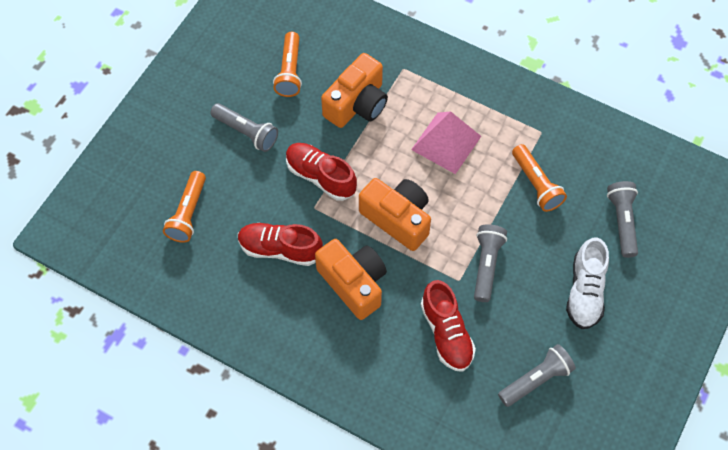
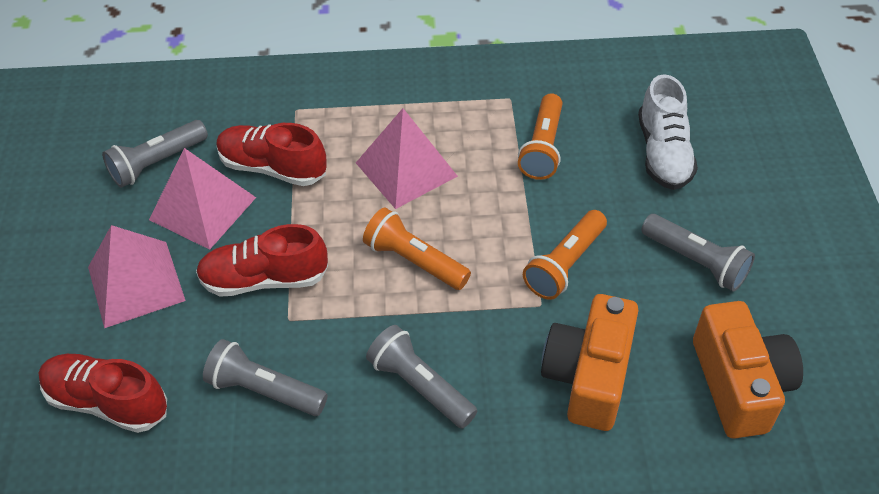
orange camera: 3 -> 2
pink pyramid: 1 -> 3

